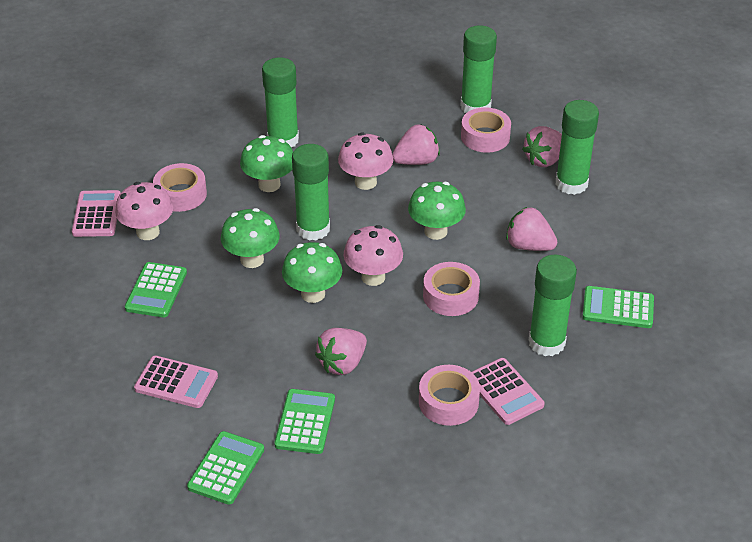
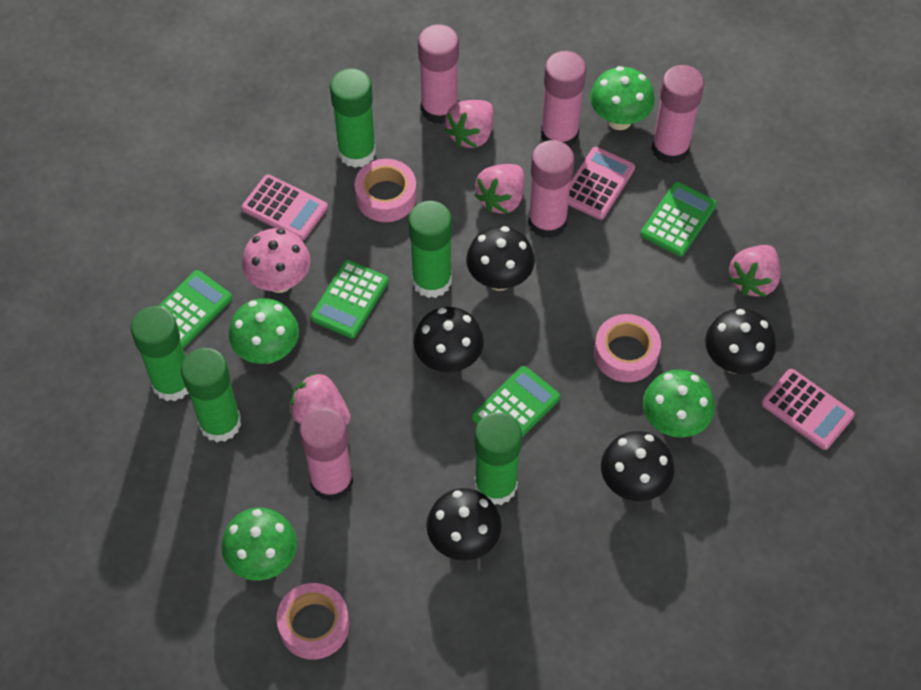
black mushroom: 0 -> 5
pink glue stick: 0 -> 5
pink mushroom: 3 -> 1
pink tape: 4 -> 3

